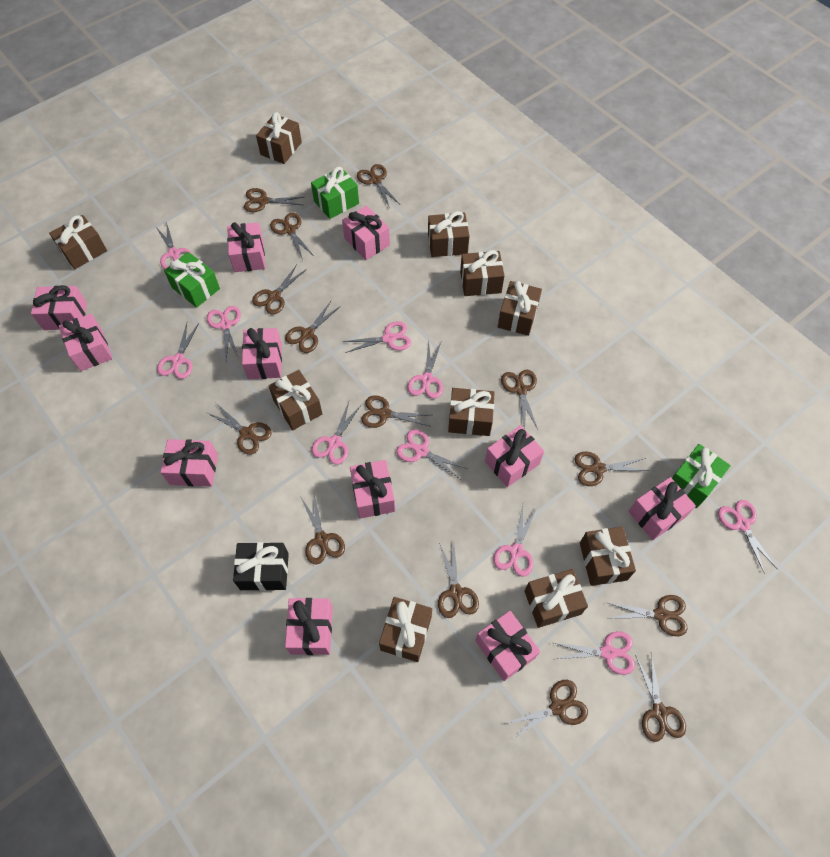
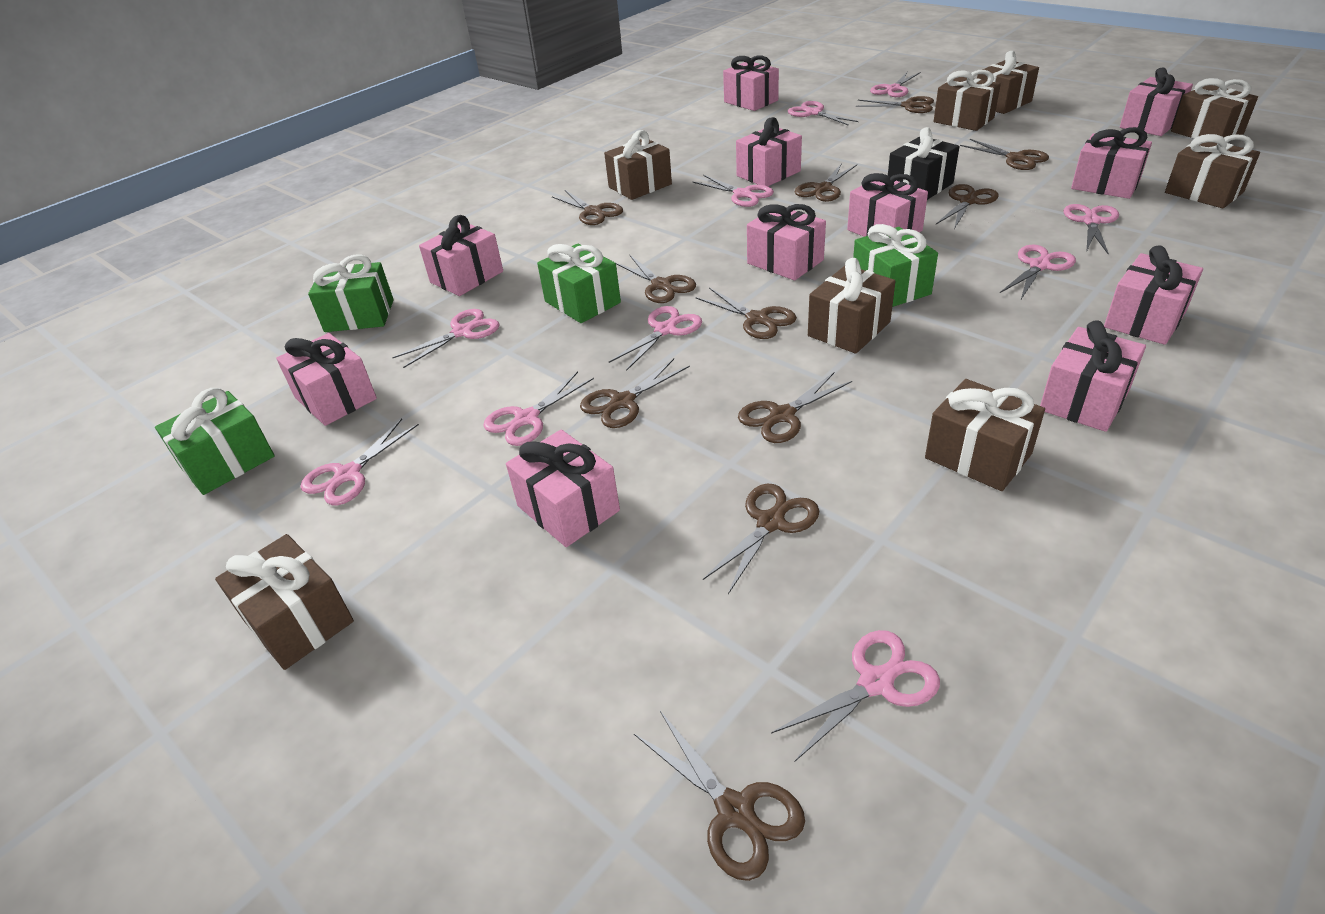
brown gift: 10 -> 8
brown scissors: 14 -> 11
green gift: 3 -> 4

